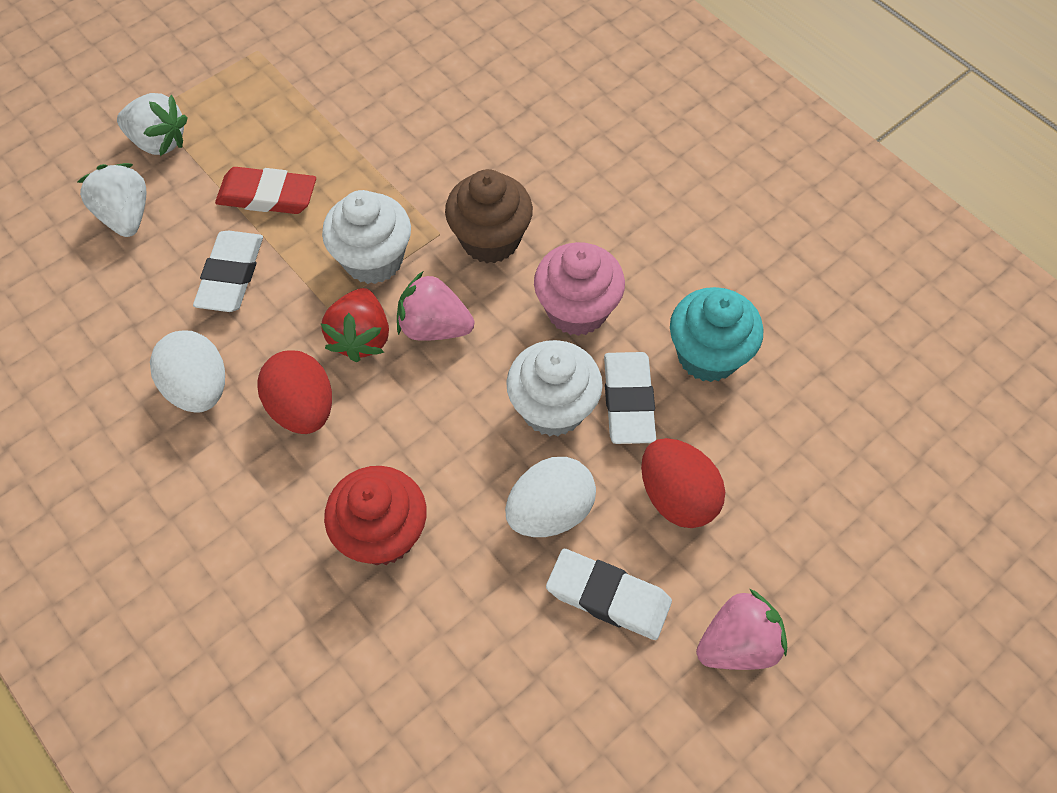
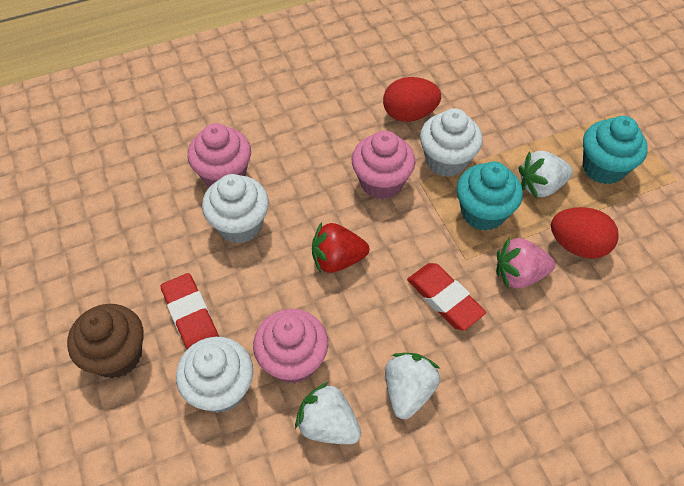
pink cupcake: 1 -> 3
pink strawberry: 2 -> 1
red cupcake: 1 -> 0
red eraser: 1 -> 2
turquoise cupcake: 1 -> 2
white cupcake: 2 -> 3
white egg: 2 -> 0
white eraser: 3 -> 0
white strawberry: 2 -> 3

